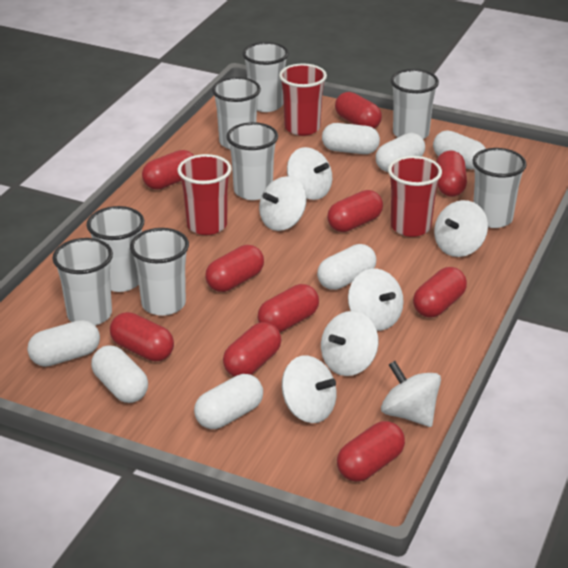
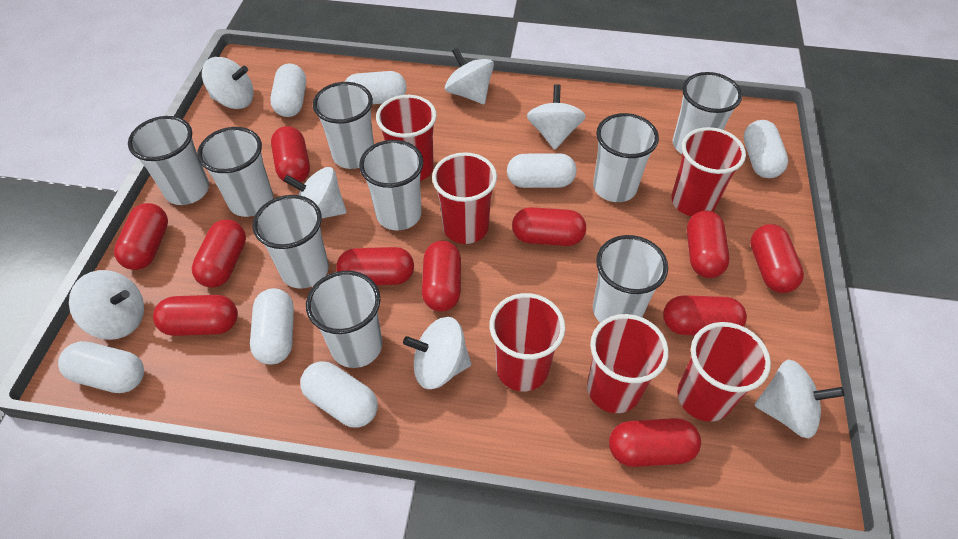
red capsule: 10 -> 11
red cup: 3 -> 6
white cup: 8 -> 9

